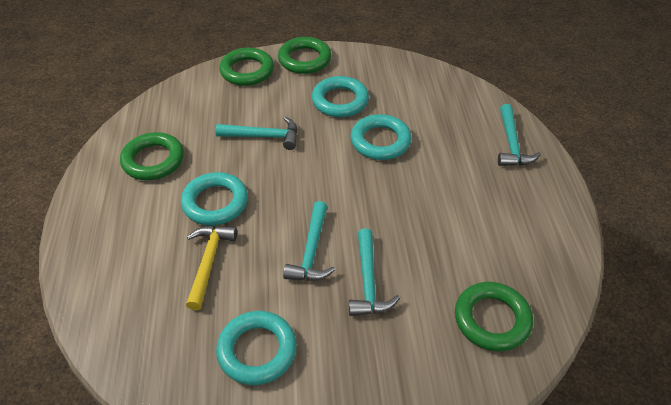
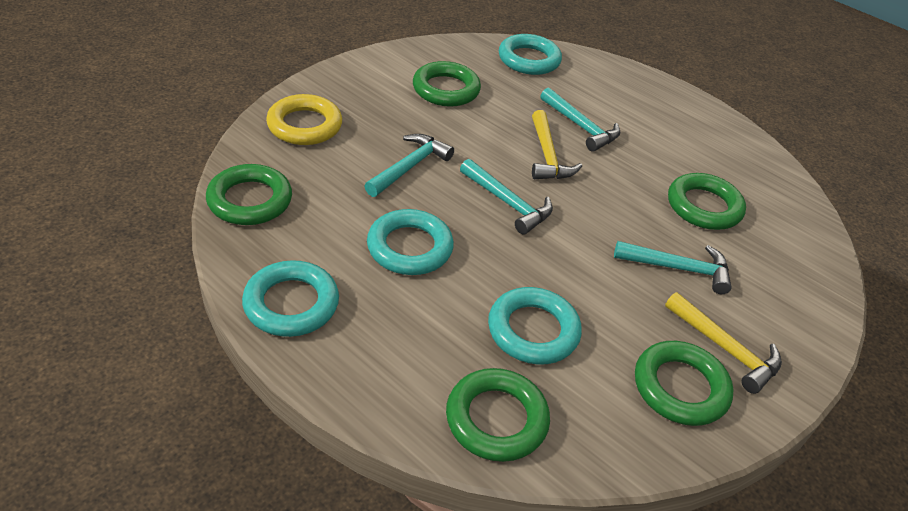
green ring: 4 -> 5
yellow hammer: 1 -> 2
yellow ring: 0 -> 1

